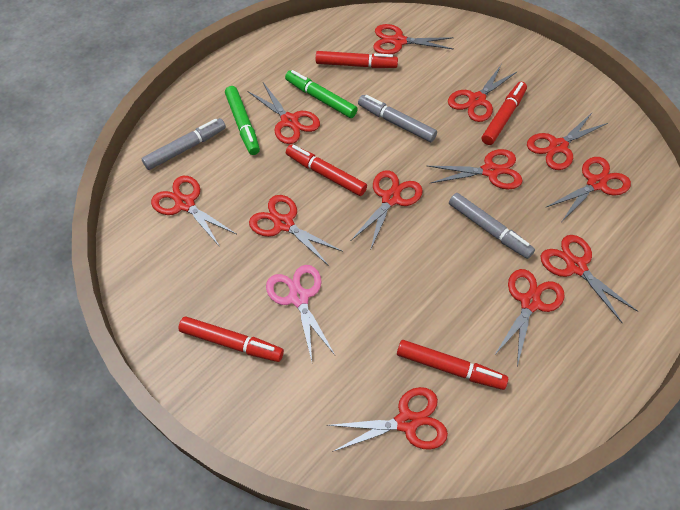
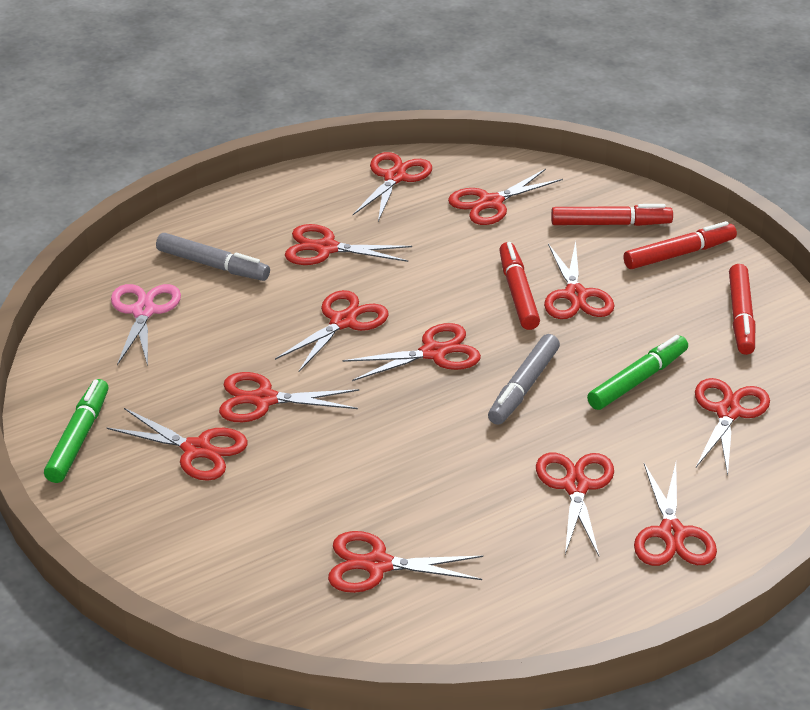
grey marker: 3 -> 2
red marker: 5 -> 4

